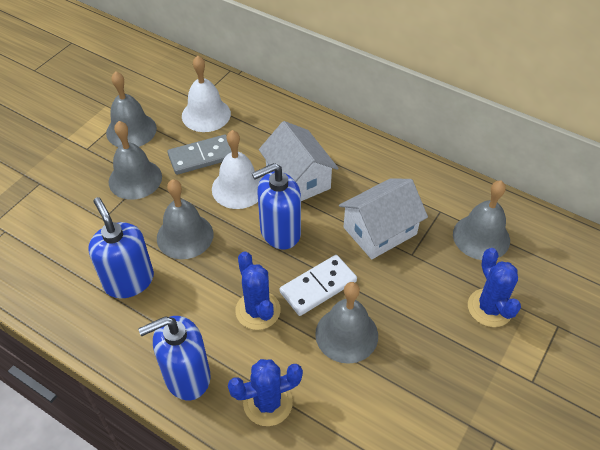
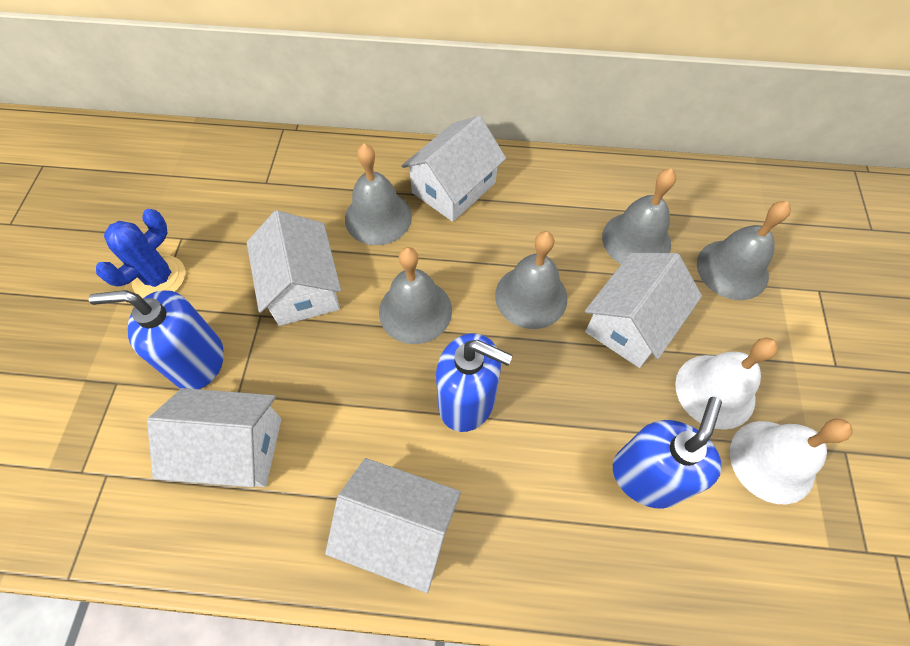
blue cactus: 3 -> 1
grey domino: 1 -> 0
white domino: 1 -> 0
white house: 2 -> 5

